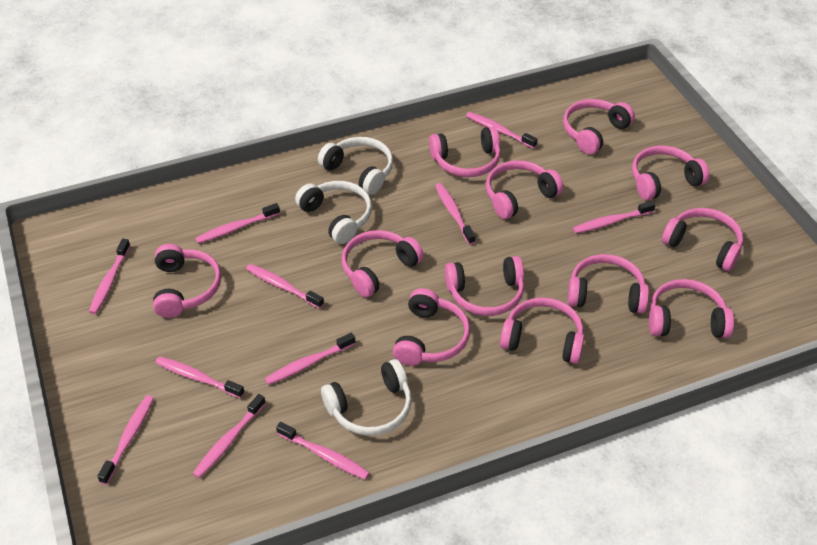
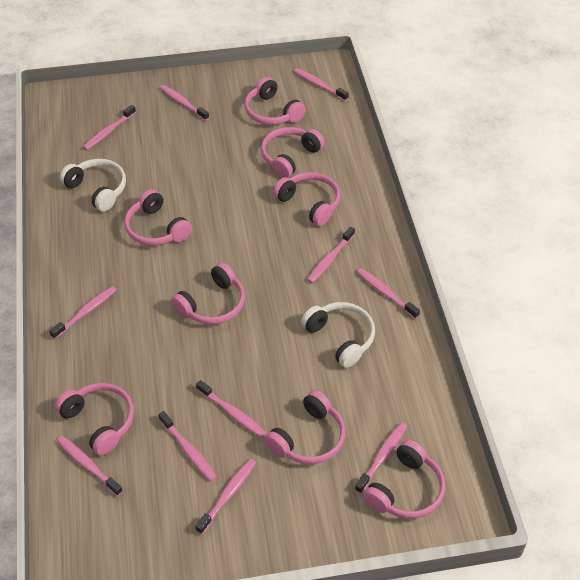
pink headphones: 12 -> 8
white headphones: 3 -> 2

